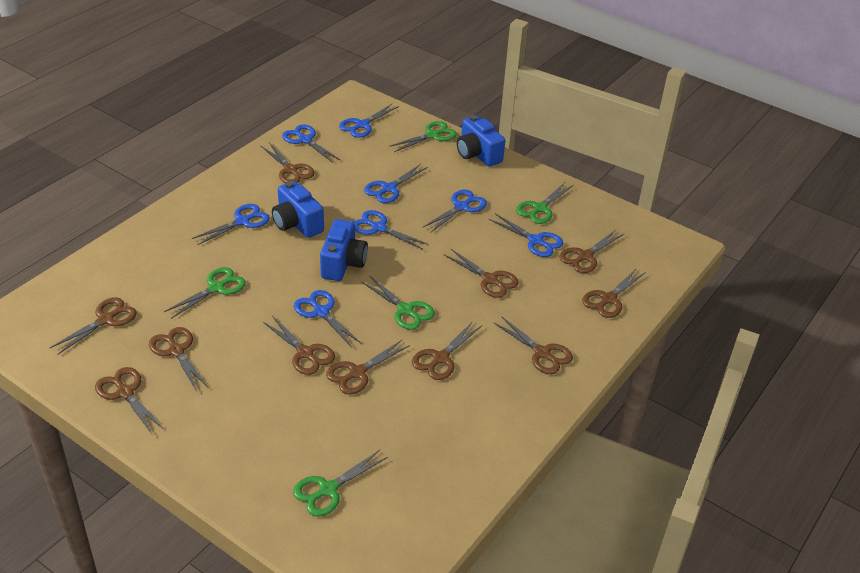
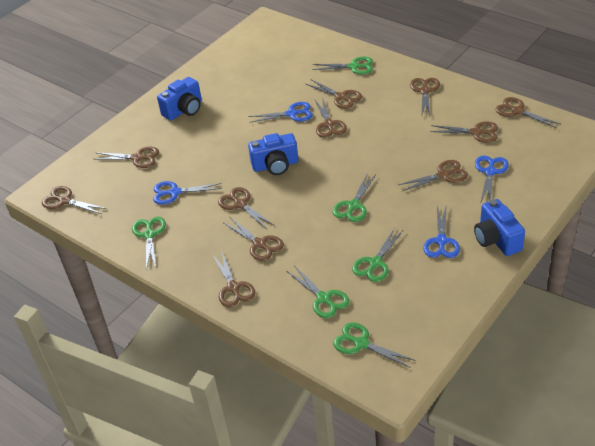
blue scissors: 8 -> 4
green scissors: 5 -> 6

